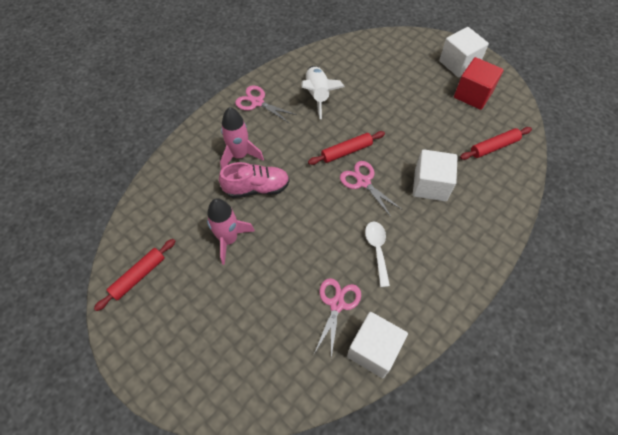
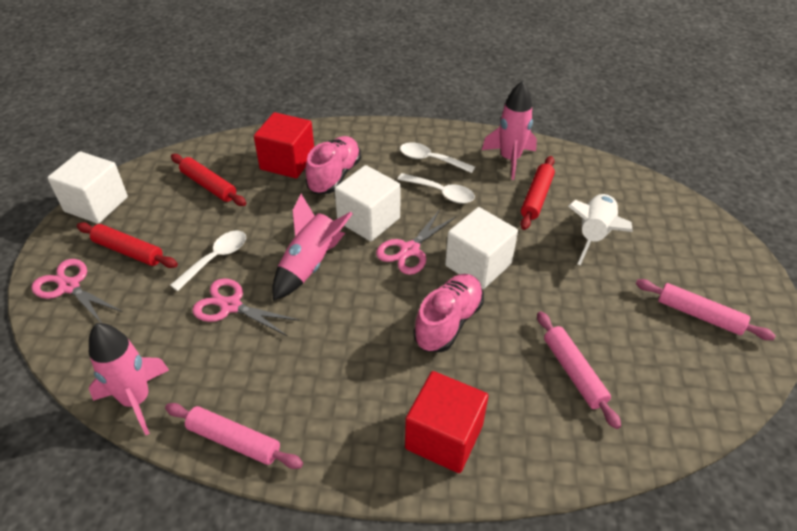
pink rocket: 2 -> 3
pink rolling pin: 0 -> 3
pink shoe: 1 -> 2
red cube: 1 -> 2
white spoon: 1 -> 3

